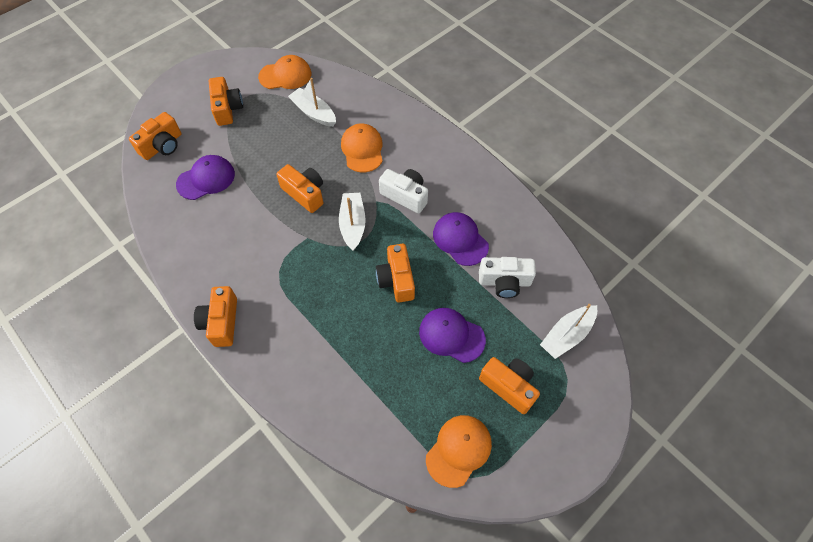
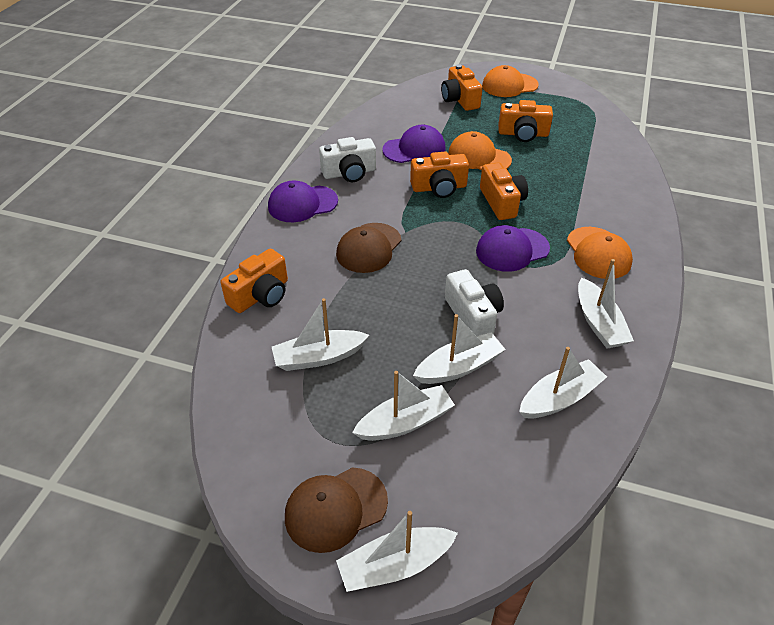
brown cap: 0 -> 2
orange camera: 6 -> 5
white boat: 3 -> 6

